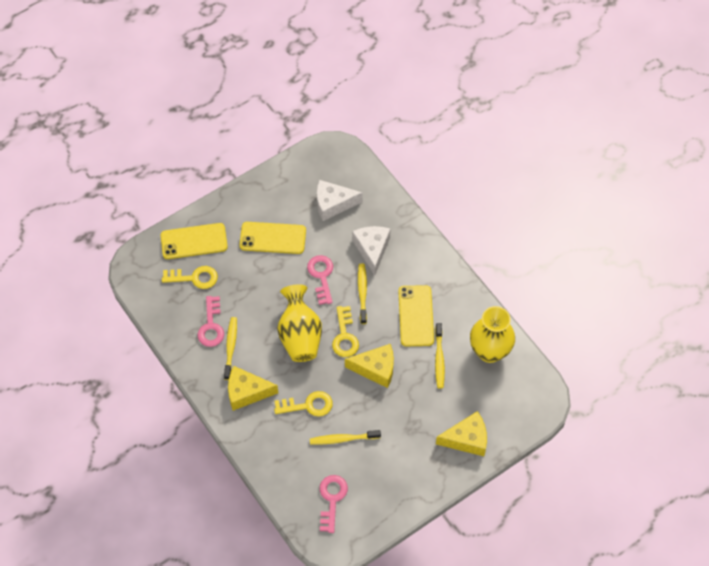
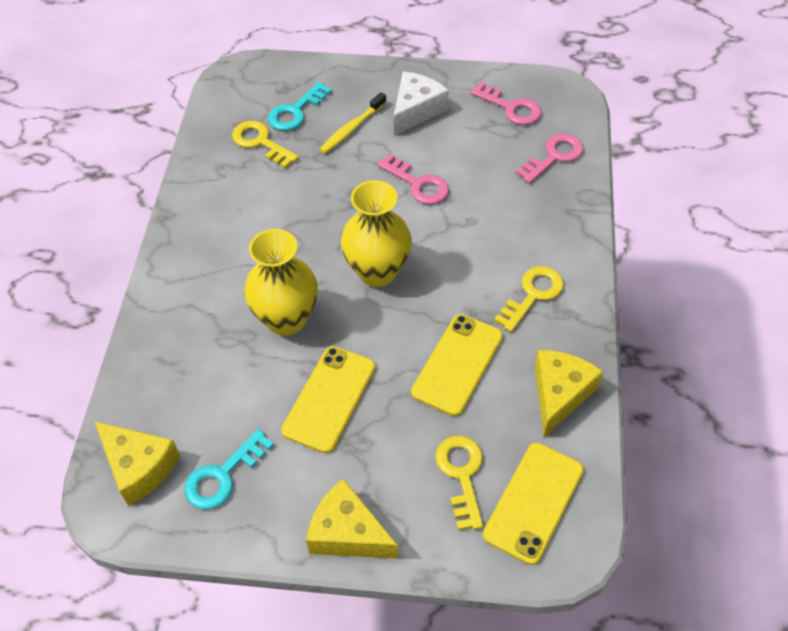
turquoise key: 0 -> 2
white cheese: 2 -> 1
yellow toothbrush: 4 -> 1

